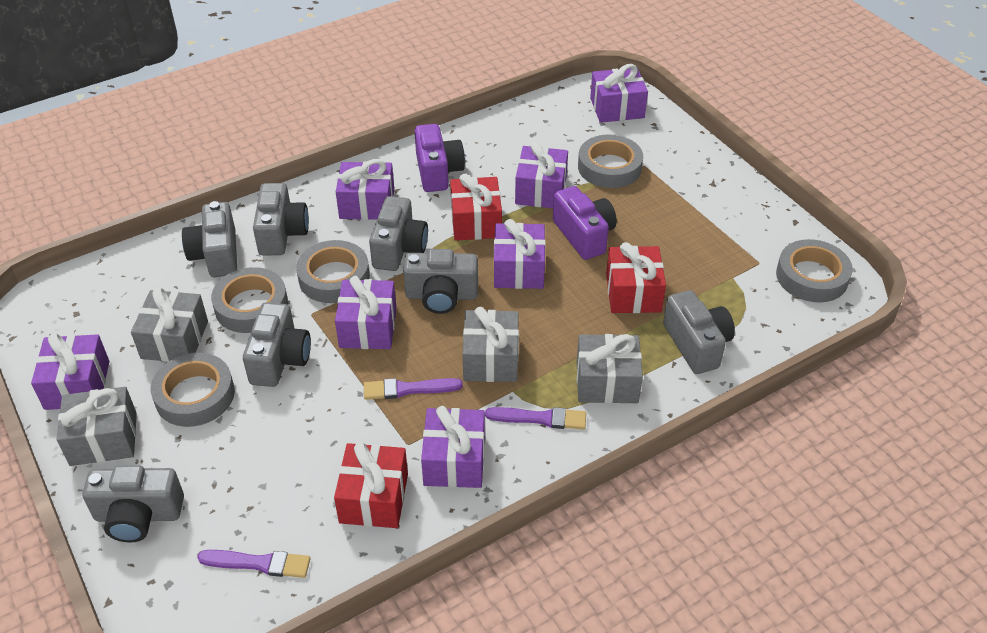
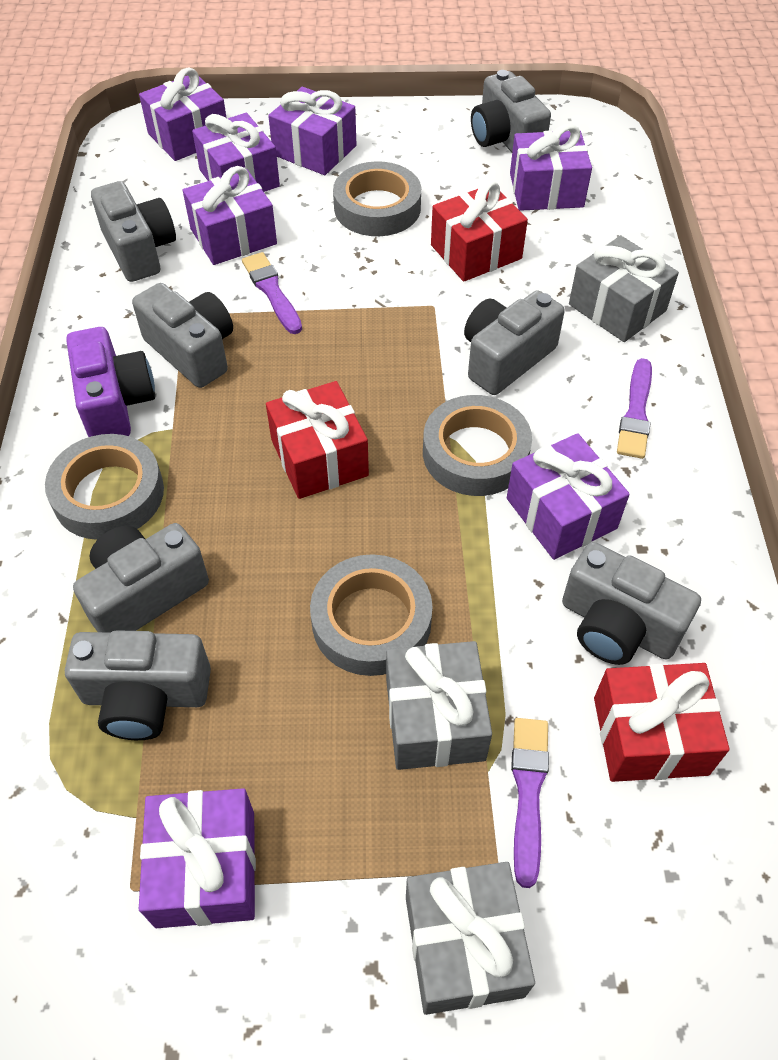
grey gift: 4 -> 3
grey tape: 5 -> 4
purple camera: 2 -> 1

